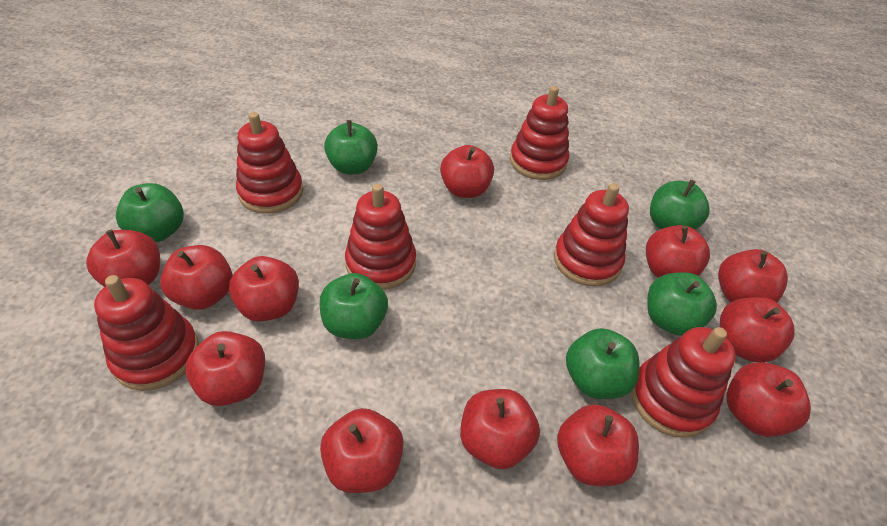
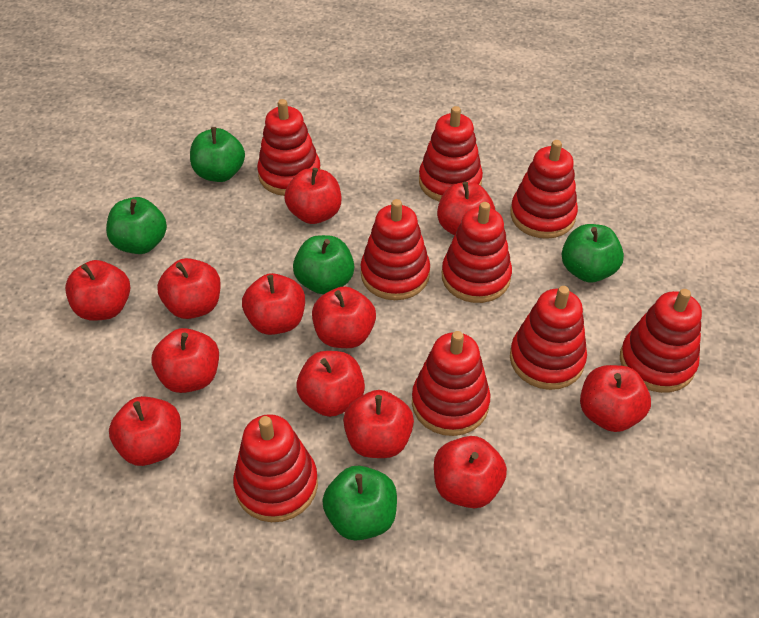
green apple: 6 -> 5
red stacking toy: 6 -> 9

